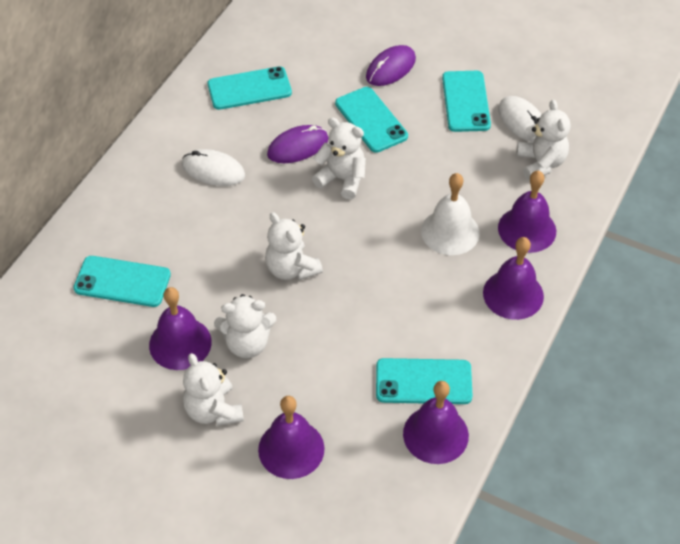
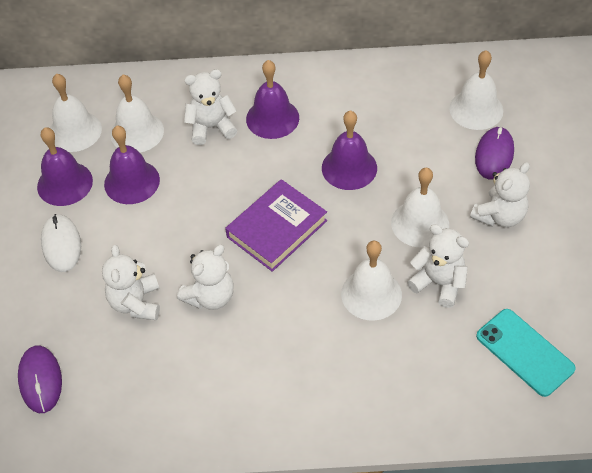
purple bell: 5 -> 4
purple book: 0 -> 1
turquoise phone: 5 -> 1
white bell: 1 -> 5
white mouse: 2 -> 1

